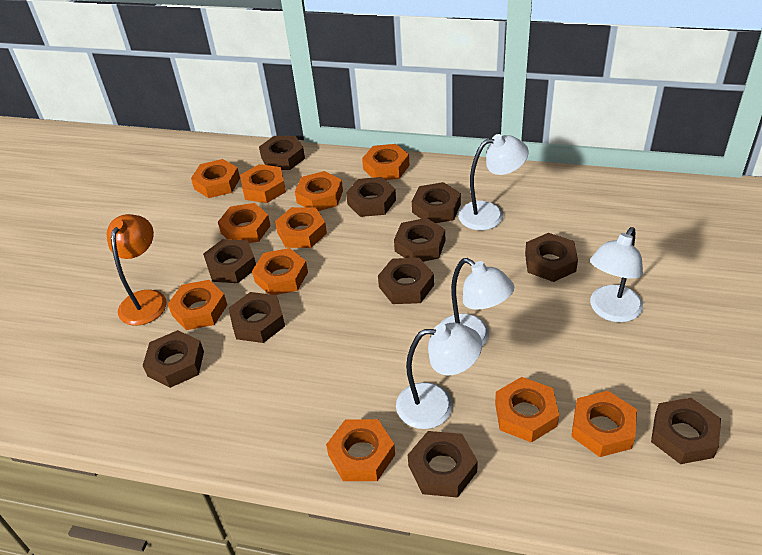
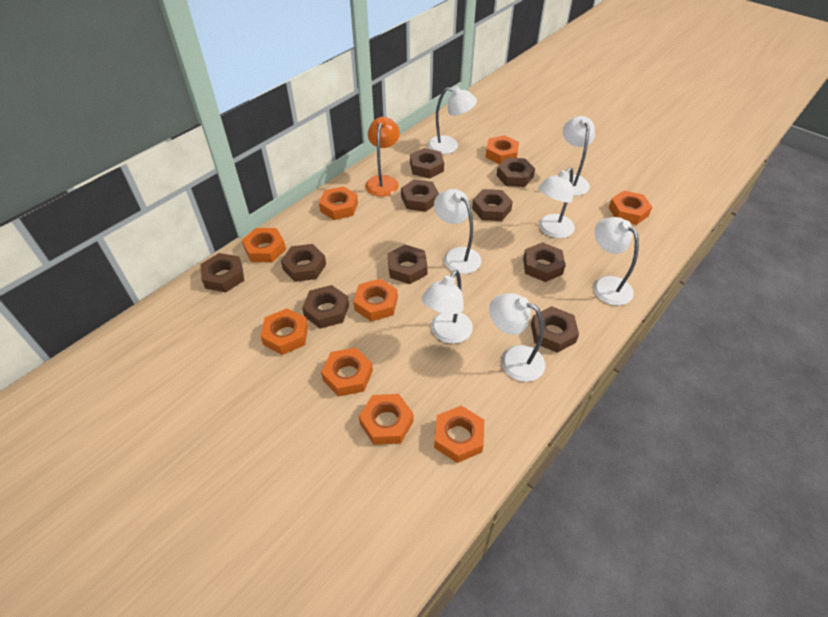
brown nut: 11 -> 10
orange nut: 11 -> 9
white lamp: 4 -> 7

